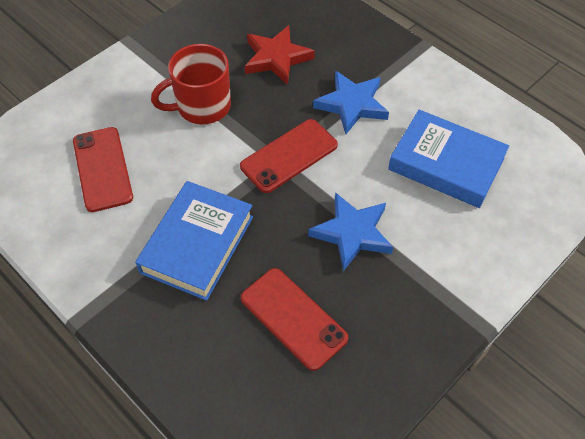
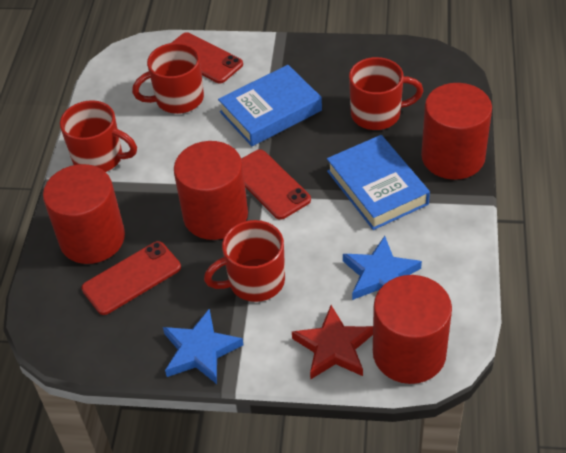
red cylinder: 0 -> 4
red mug: 1 -> 4

